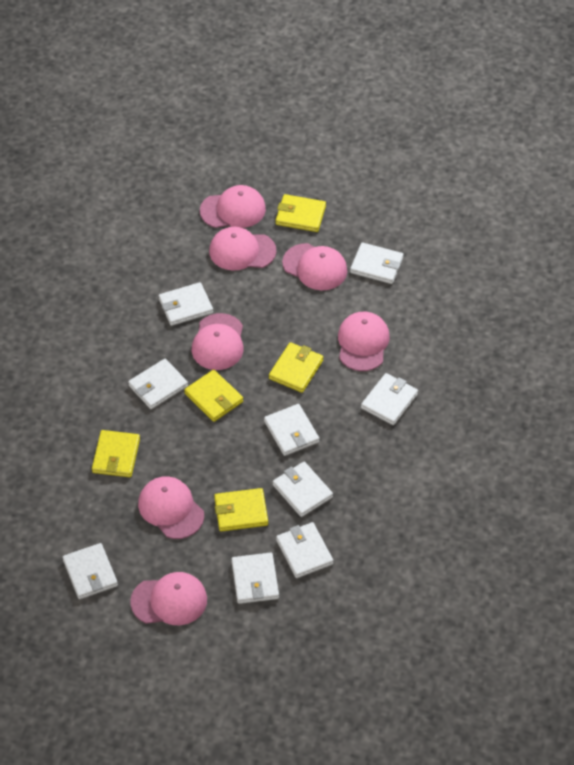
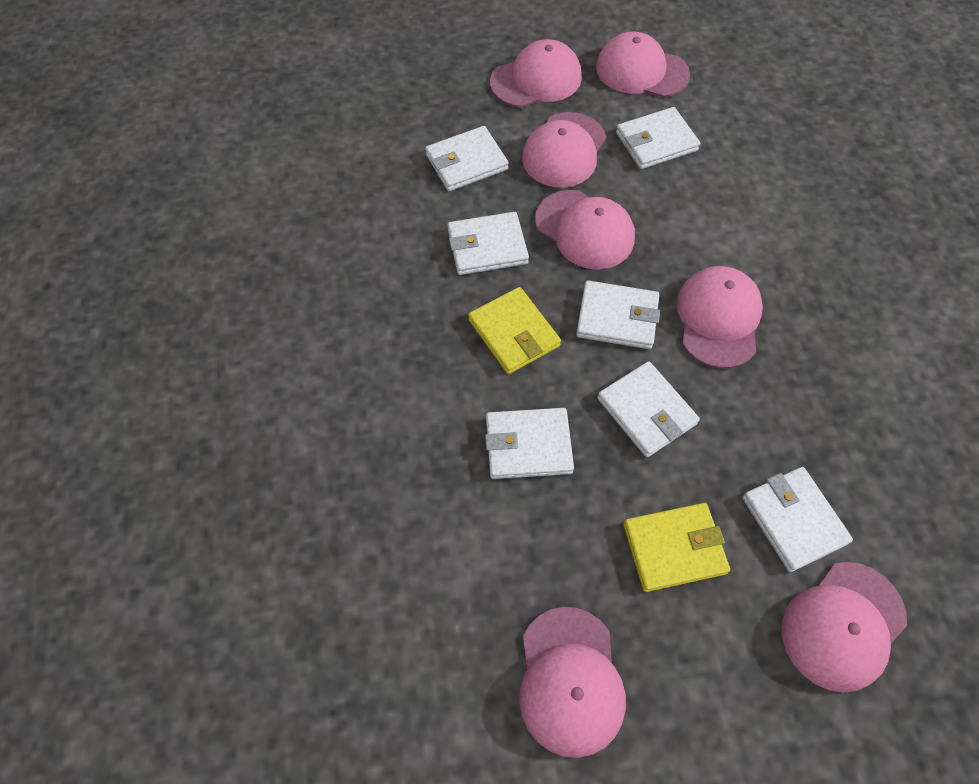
white wallet: 9 -> 7
yellow wallet: 5 -> 2

